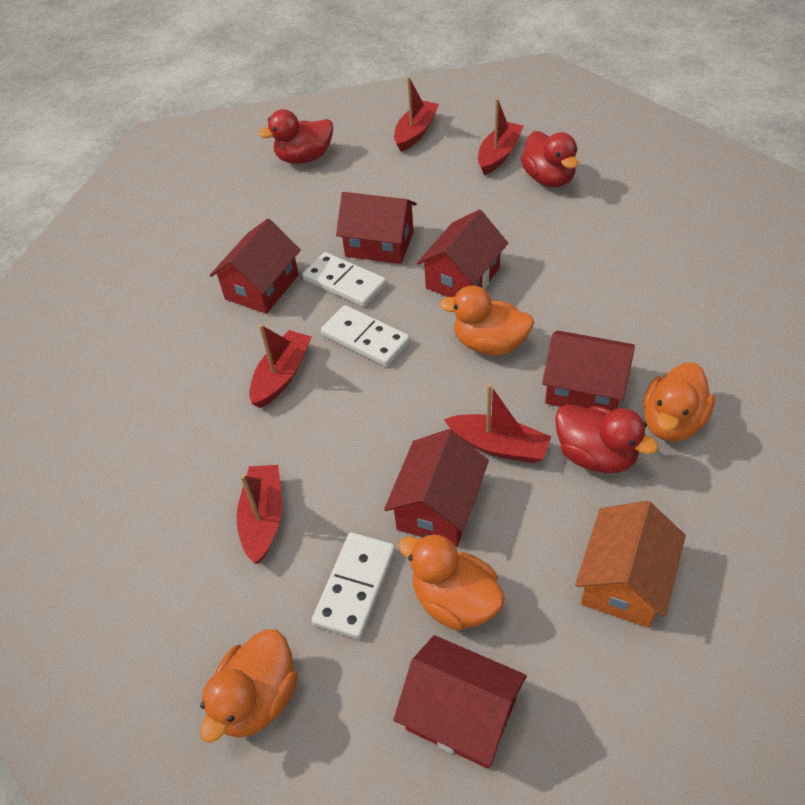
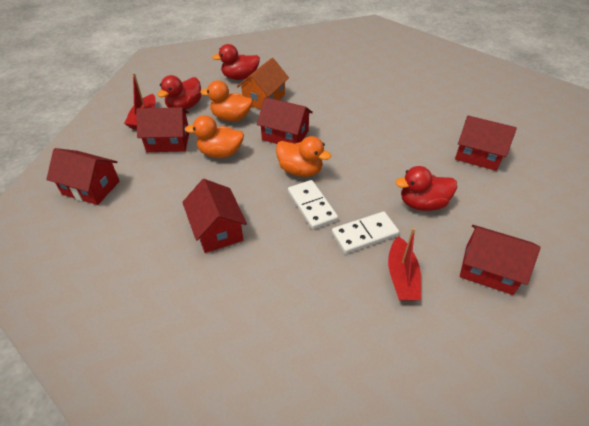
orange duck: 4 -> 3
red boat: 5 -> 2
white domino: 3 -> 2

